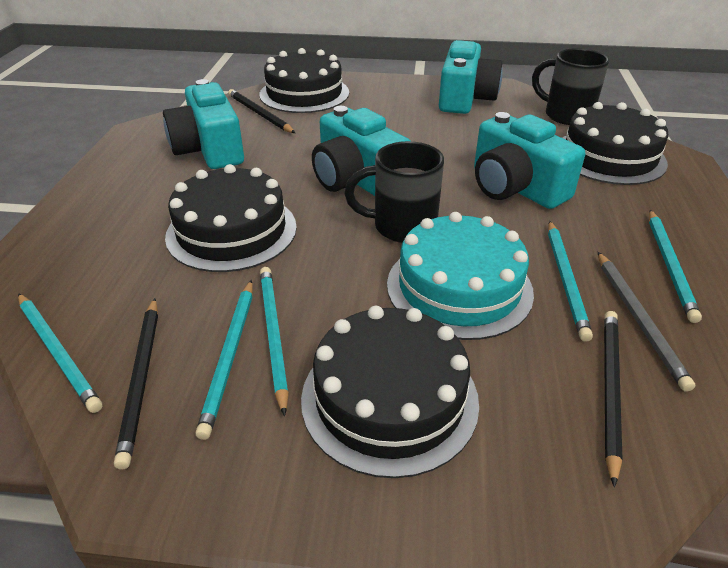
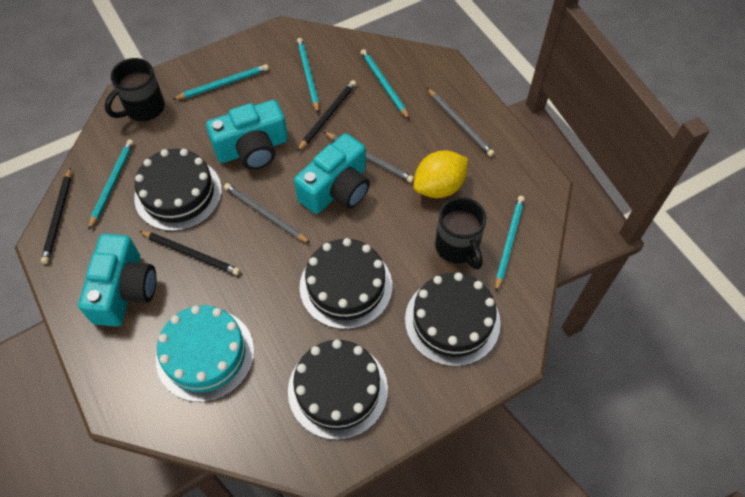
grey pencil: 1 -> 3
turquoise camera: 4 -> 3
yellow lemon: 0 -> 1

